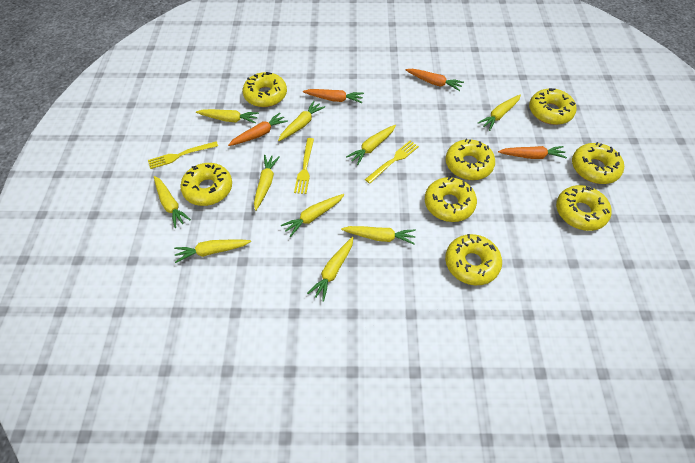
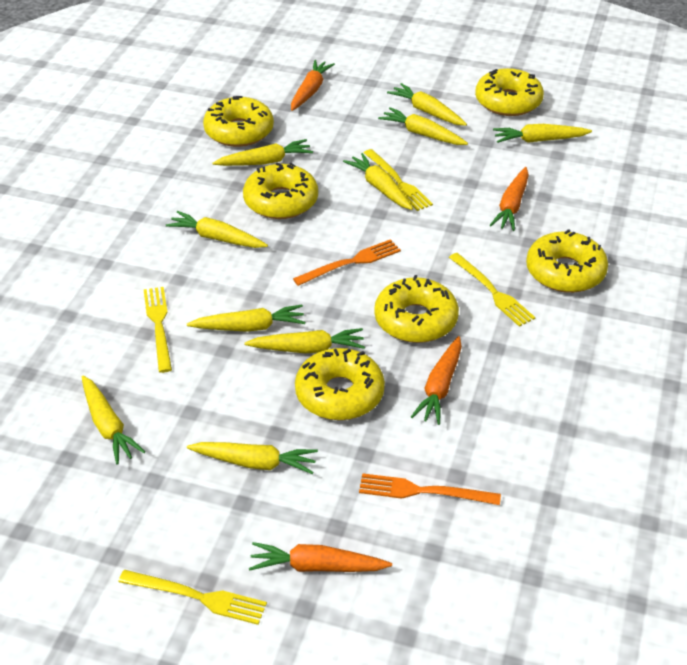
orange fork: 0 -> 2
yellow donut: 8 -> 6
yellow fork: 3 -> 4

